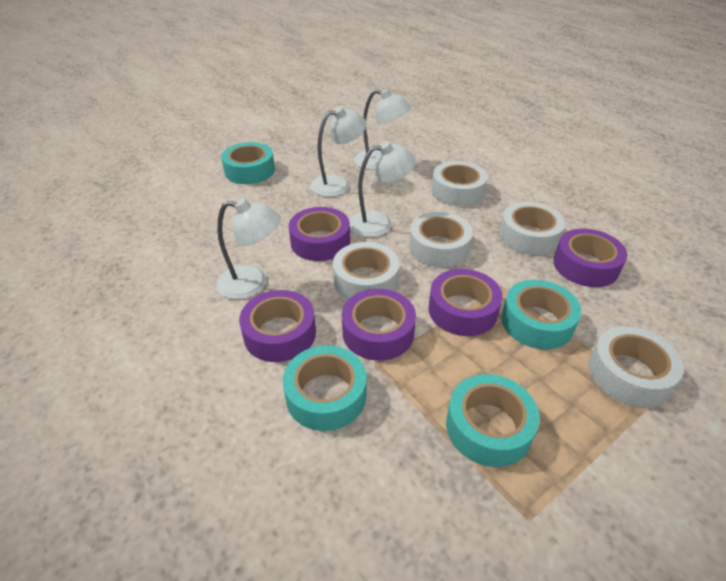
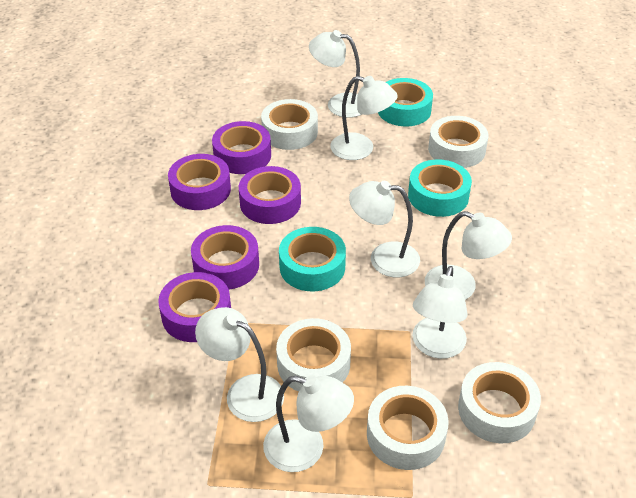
turquoise tape: 4 -> 3
white lamp: 4 -> 7

